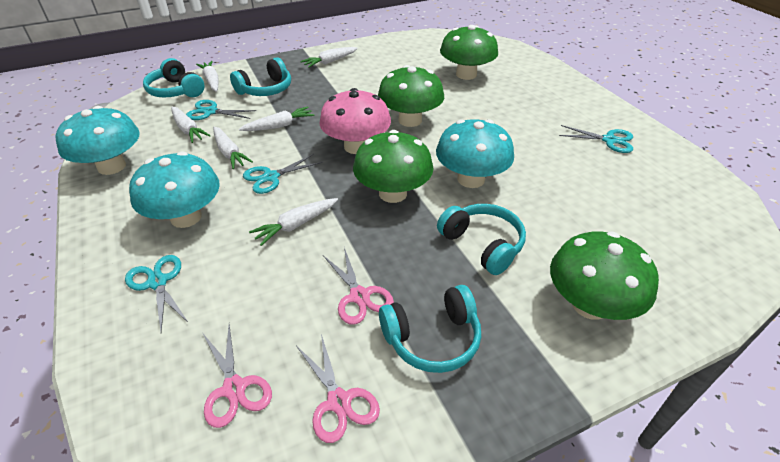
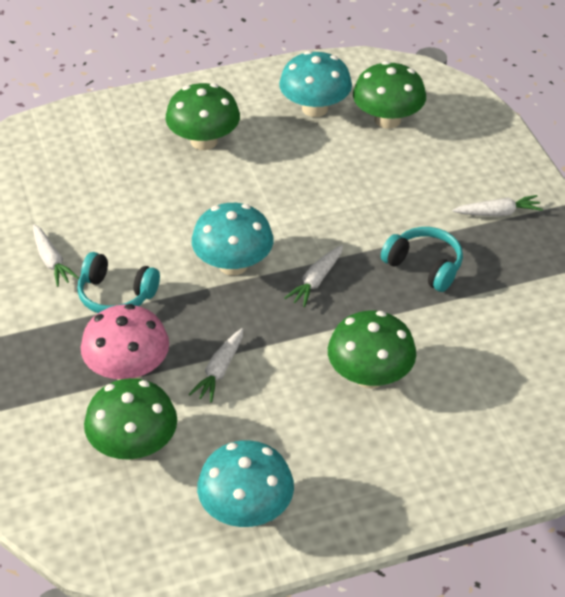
pink scissors: 3 -> 0
turquoise headphones: 4 -> 2
turquoise scissors: 4 -> 0
white carrot: 6 -> 4

